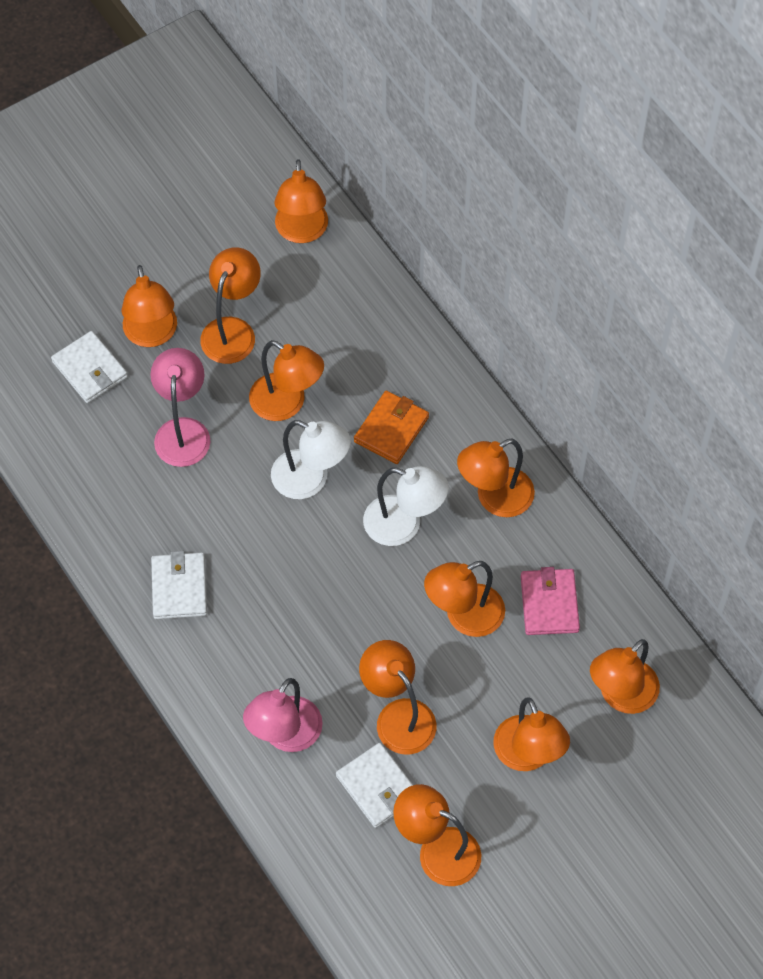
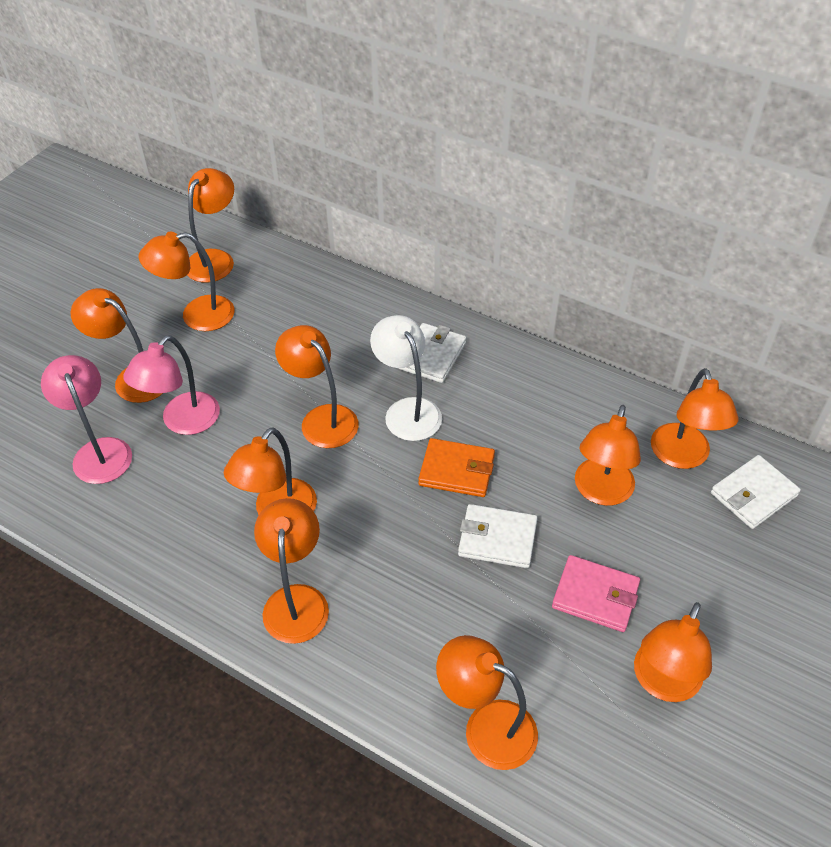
white lamp: 2 -> 1

